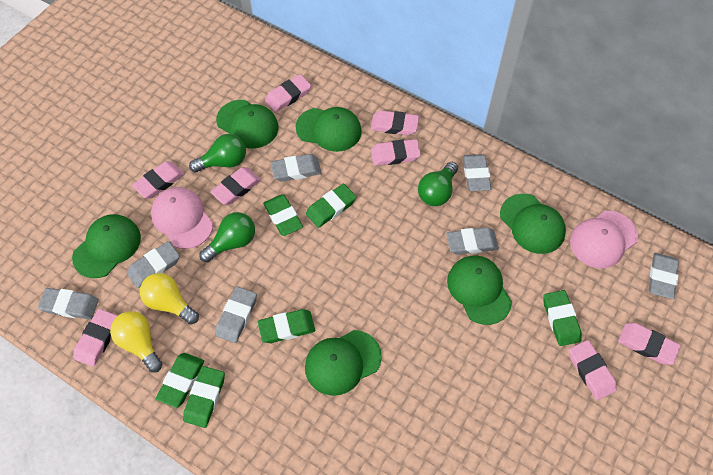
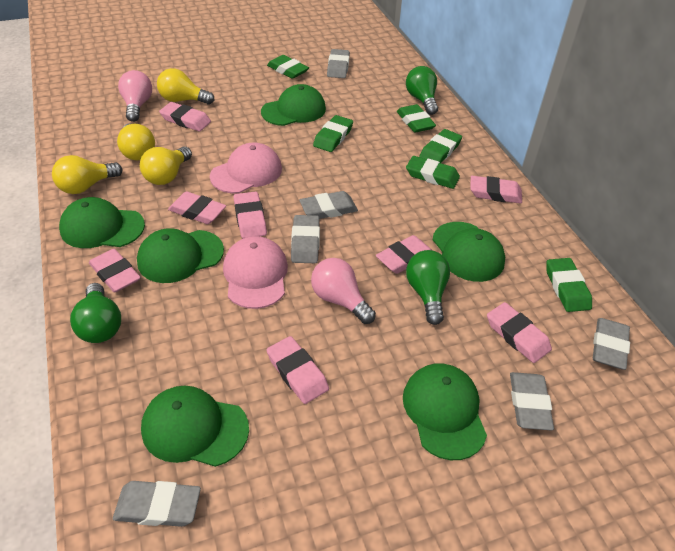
grey eraser: 7 -> 6
pink light bulb: 0 -> 2
yellow light bulb: 2 -> 4

